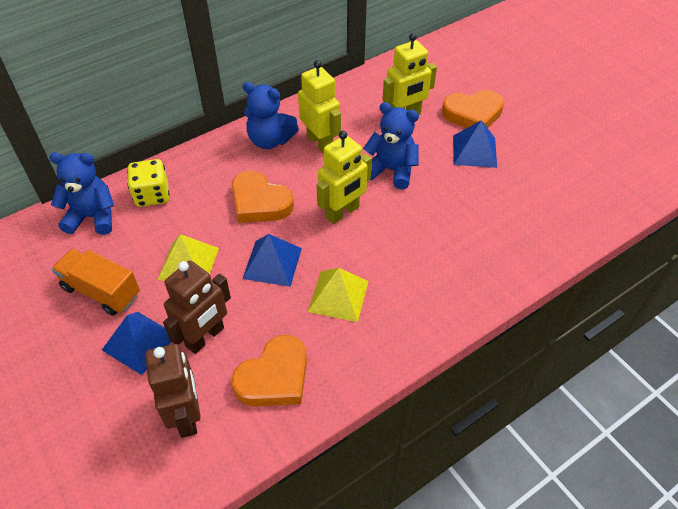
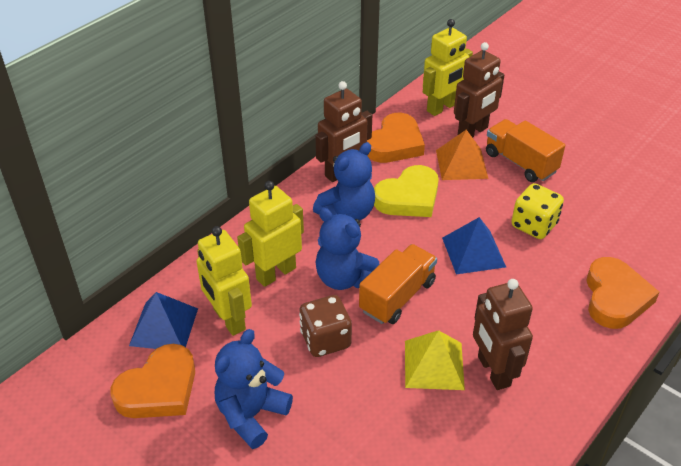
blue pyramid: 3 -> 2
brown dice: 0 -> 1
brown robot: 2 -> 3
orange pyramid: 0 -> 1
orange truck: 1 -> 2
yellow heart: 0 -> 1
yellow pyramid: 2 -> 1

